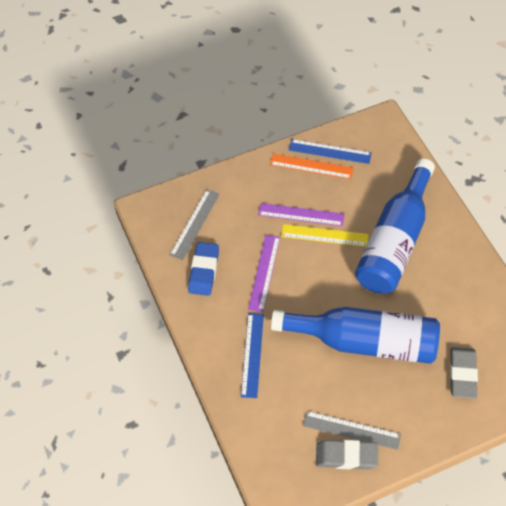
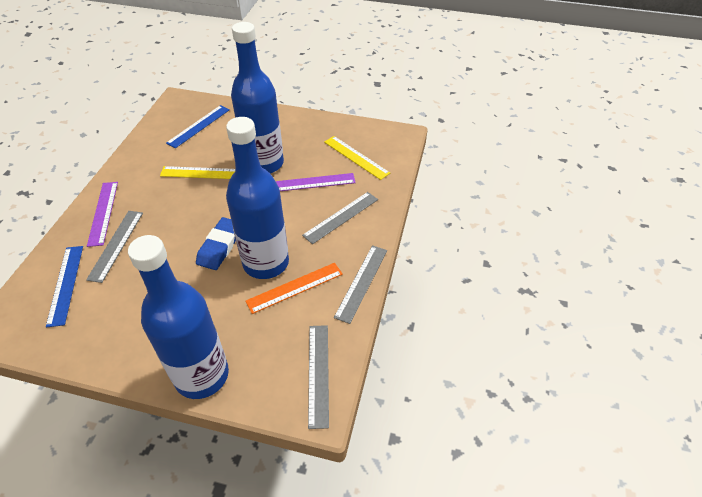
blue bottle: 2 -> 3
grey eraser: 2 -> 0
grey ruler: 2 -> 4
yellow ruler: 1 -> 2

